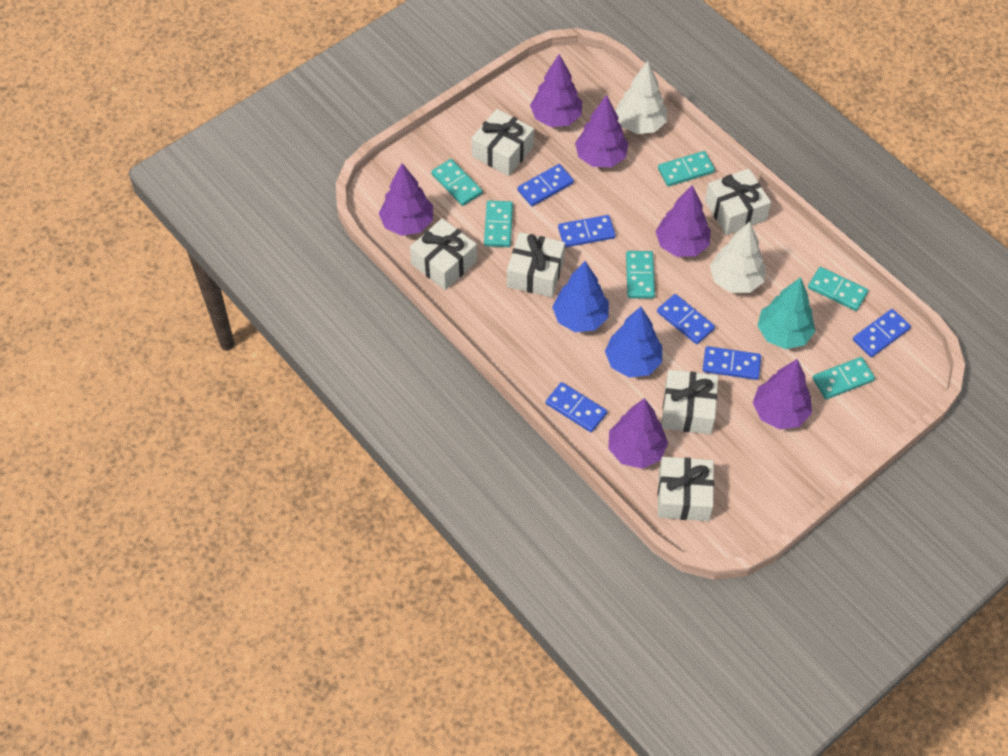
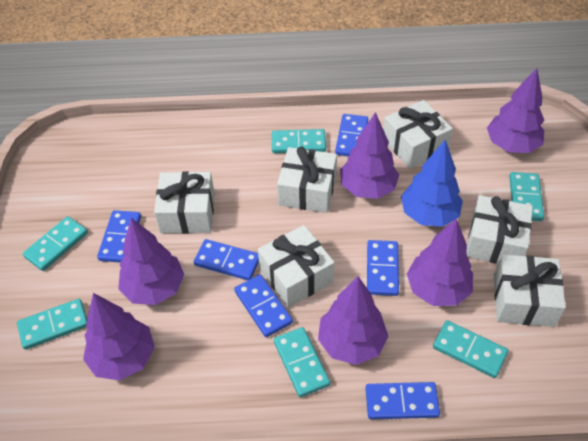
blue tree: 2 -> 1
turquoise tree: 1 -> 0
white tree: 2 -> 0

